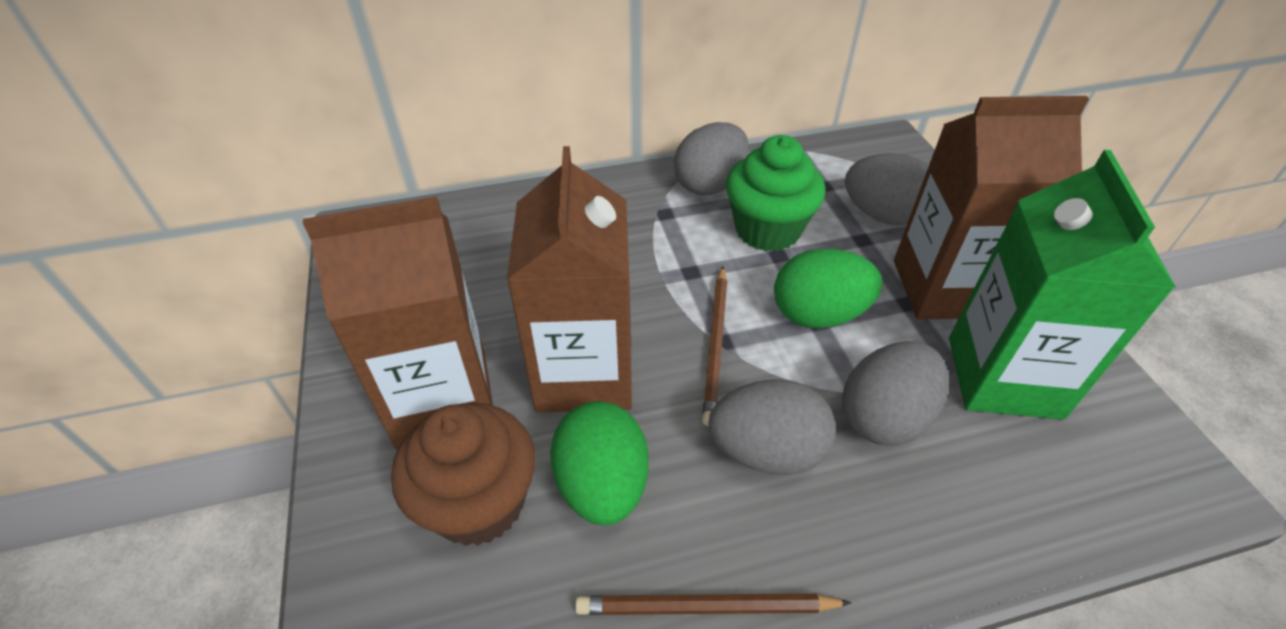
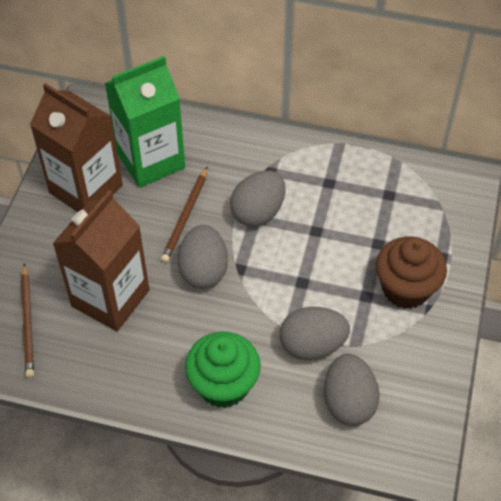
brown carton: 3 -> 2
green egg: 2 -> 0

